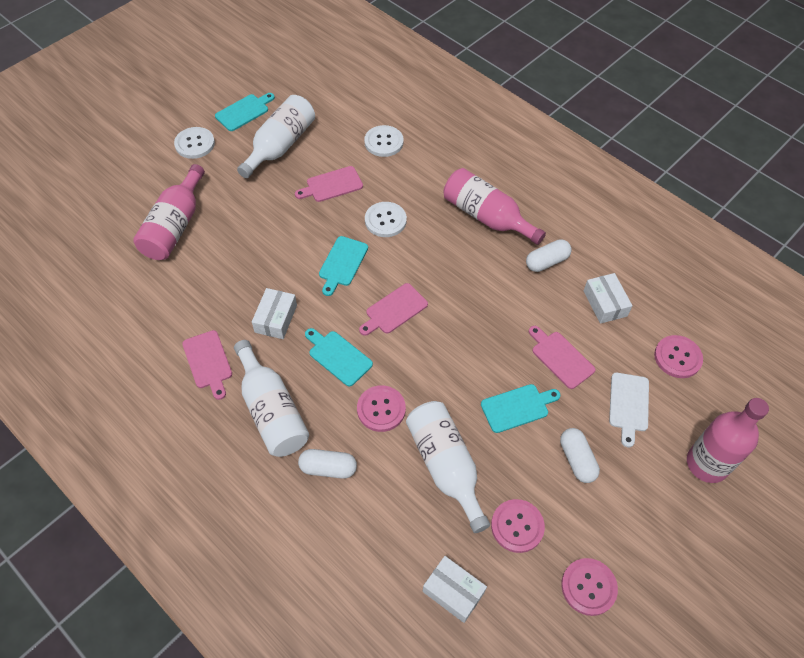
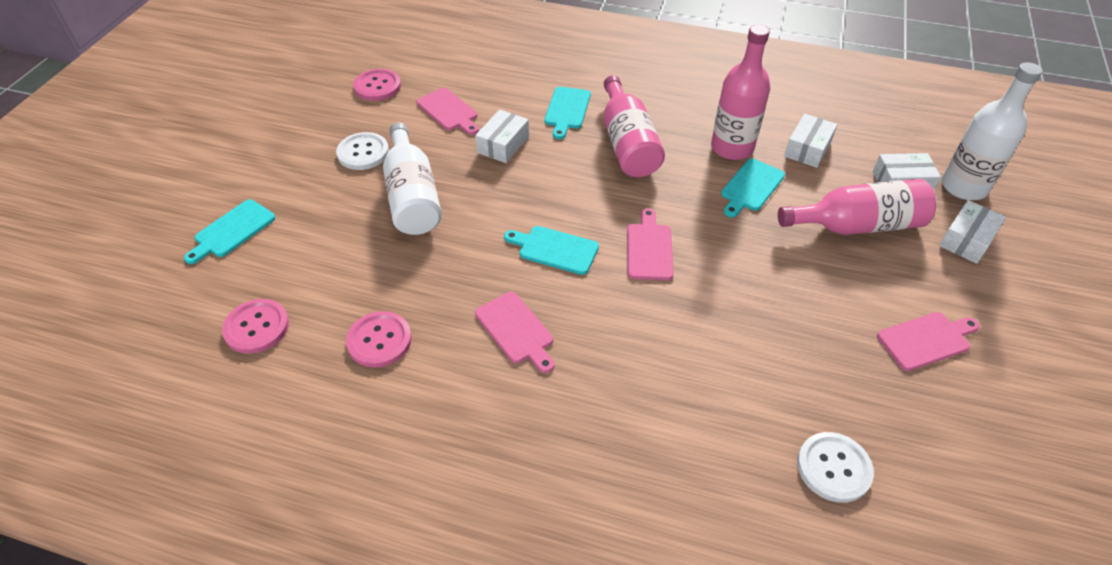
pink button: 4 -> 3
white bottle: 3 -> 2
white box: 3 -> 4
white button: 3 -> 2
white capsule: 3 -> 0
white cutting board: 1 -> 0

